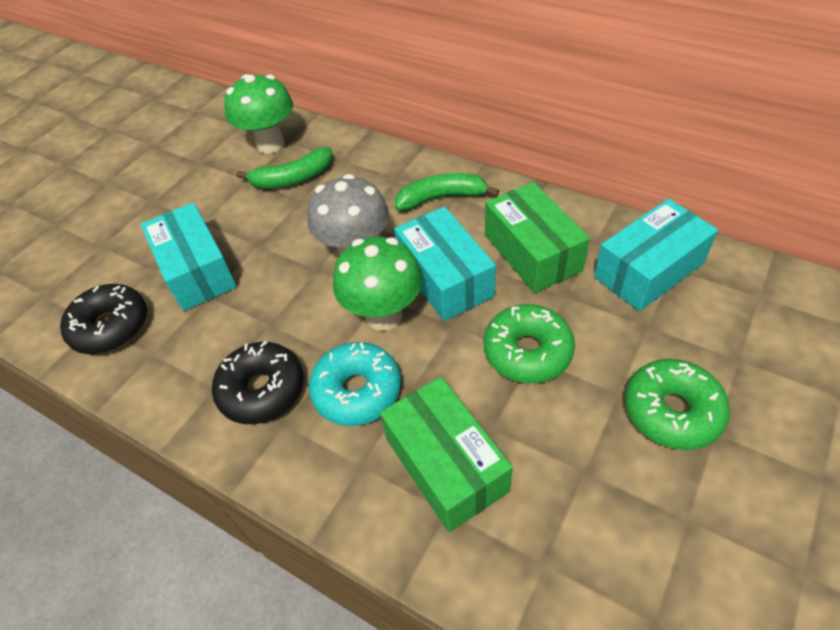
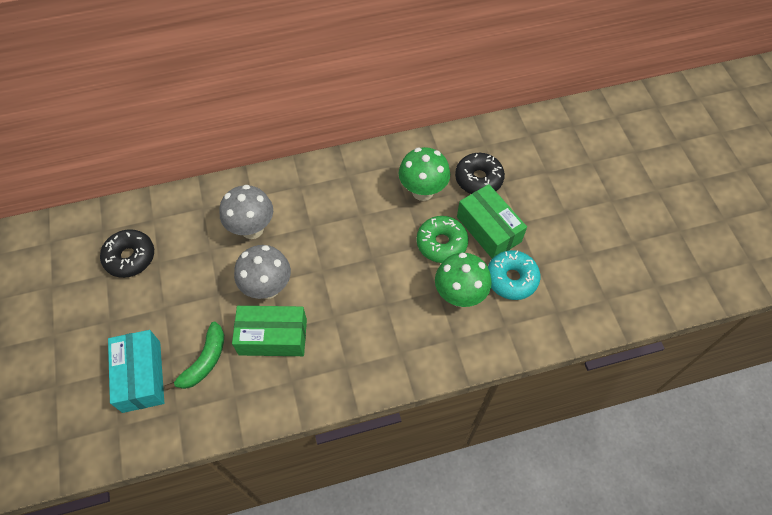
green banana: 2 -> 1
green donut: 2 -> 1
grey mushroom: 1 -> 2
turquoise box: 3 -> 1

